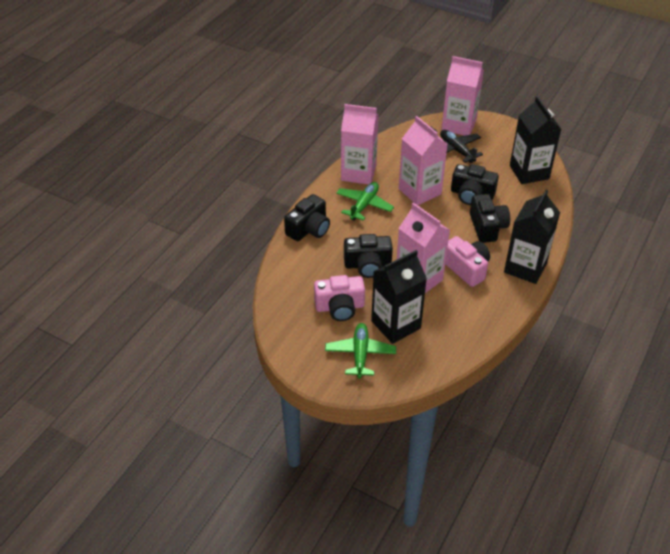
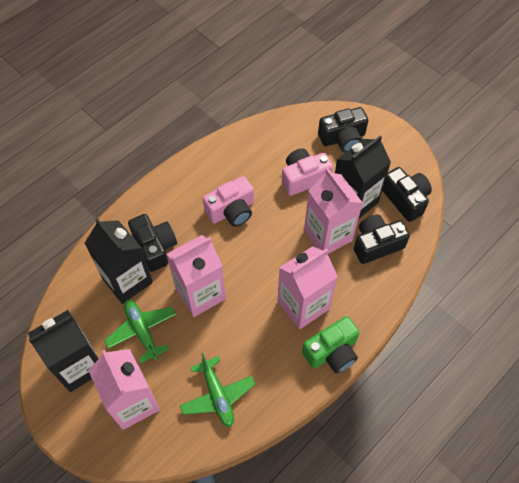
black plane: 1 -> 0
green camera: 0 -> 1

